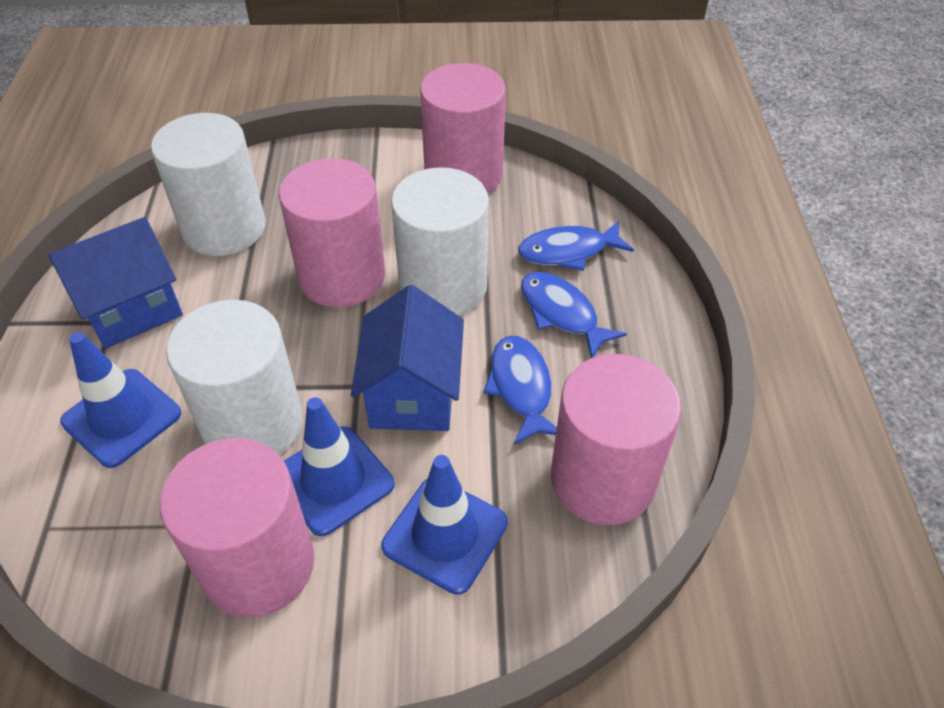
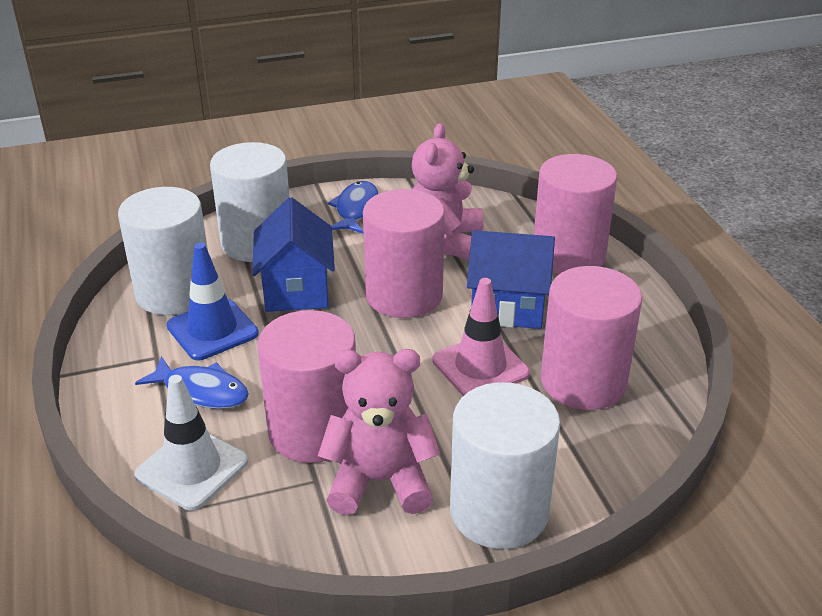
blue fish: 3 -> 2
blue traffic cone: 3 -> 1
pink teddy bear: 0 -> 2
pink traffic cone: 0 -> 1
white traffic cone: 0 -> 1

